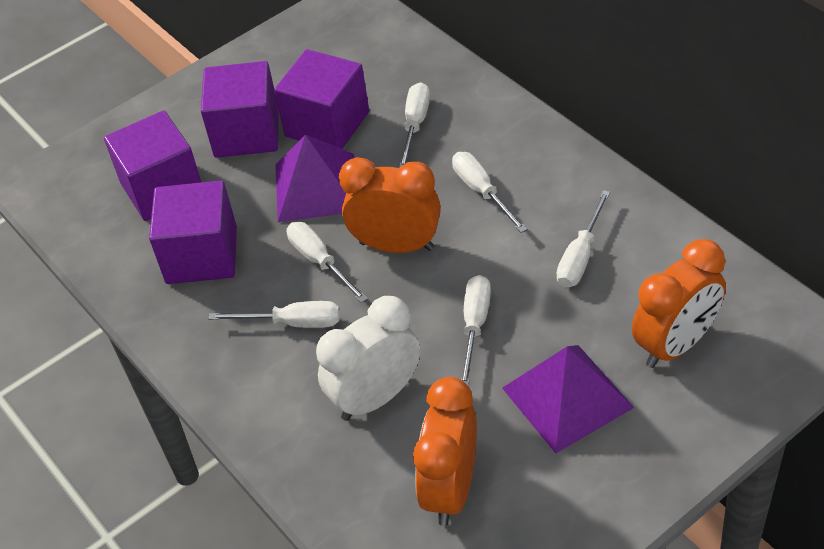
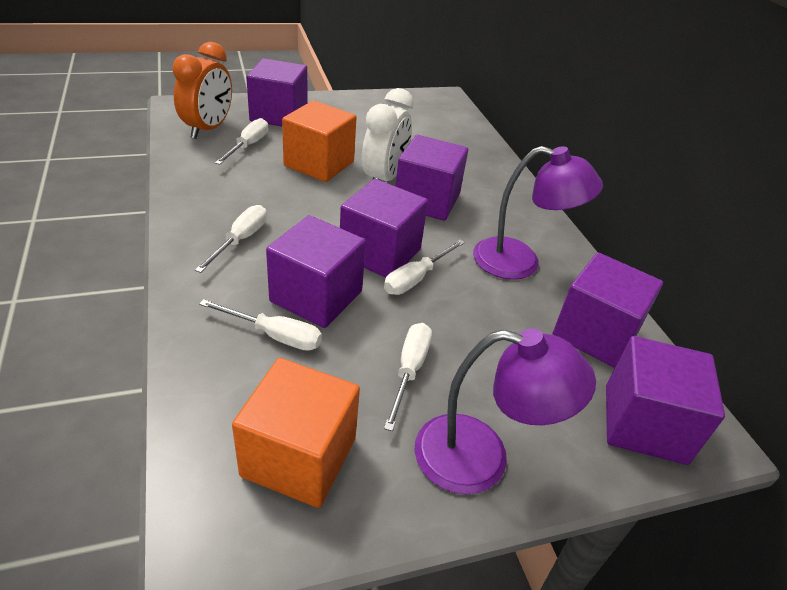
orange clock: 3 -> 1
orange cube: 0 -> 2
purple cube: 4 -> 6
purple lamp: 0 -> 2
purple pyramid: 2 -> 0
white screwdriver: 6 -> 5

